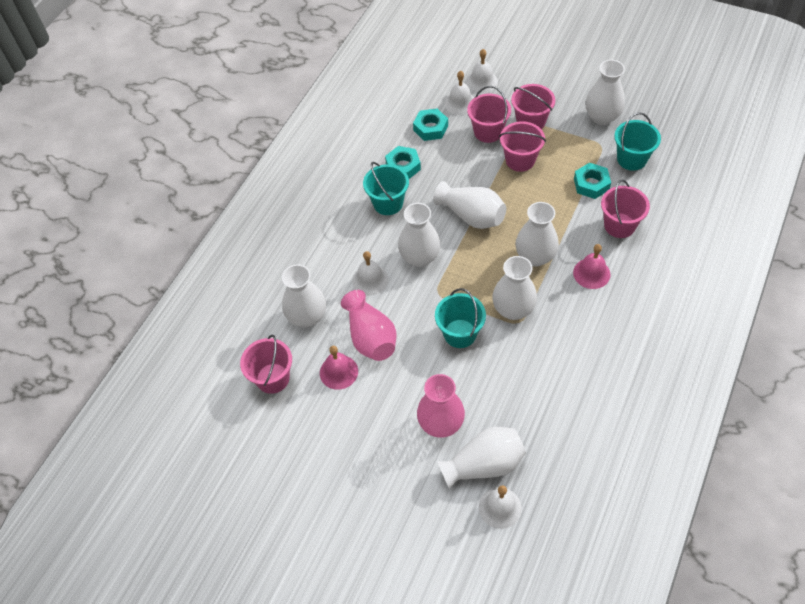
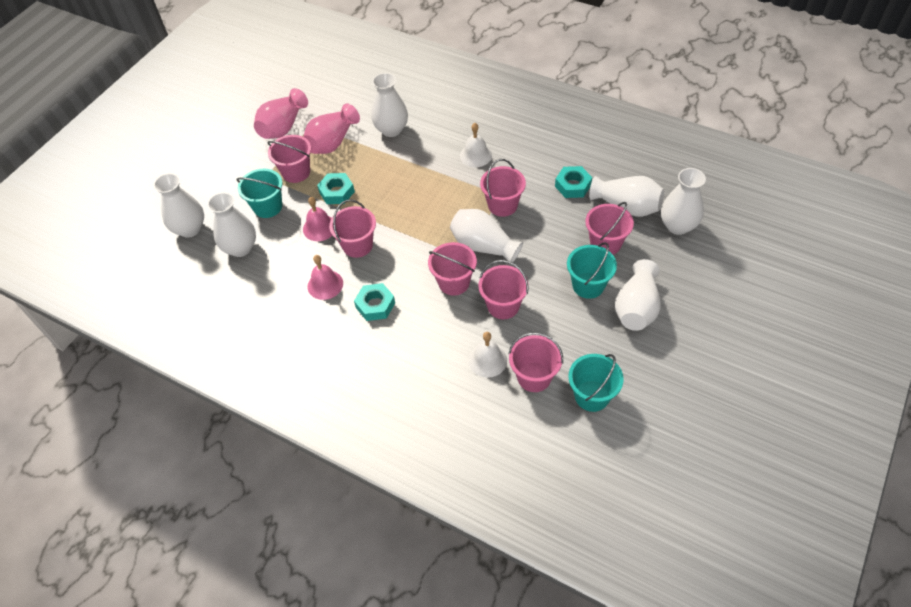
pink bucket: 5 -> 7
white bell: 4 -> 2

